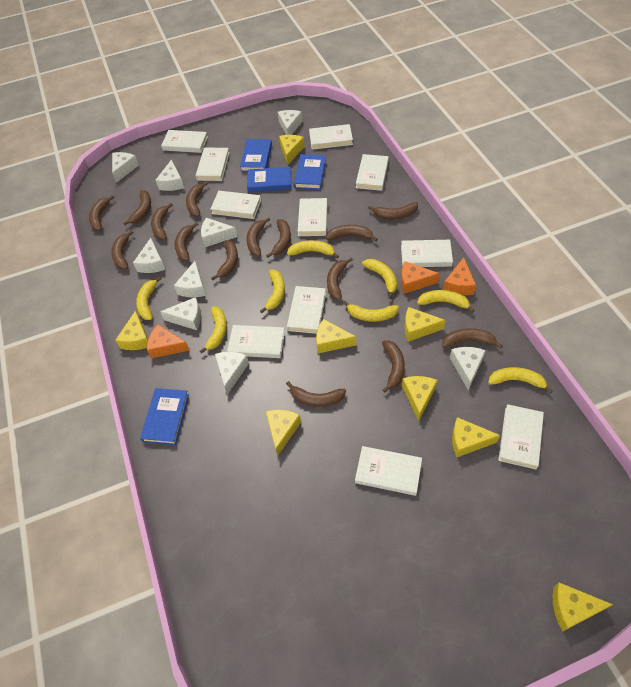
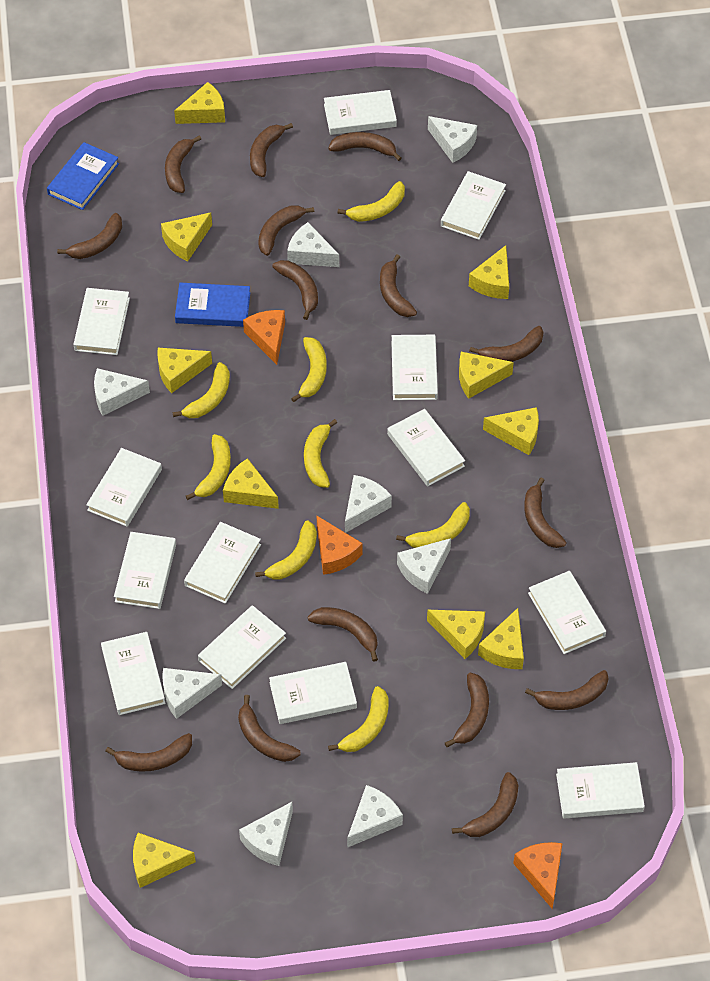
blue book: 4 -> 2
white book: 11 -> 13
white cheese: 9 -> 8
yellow cheese: 8 -> 10

